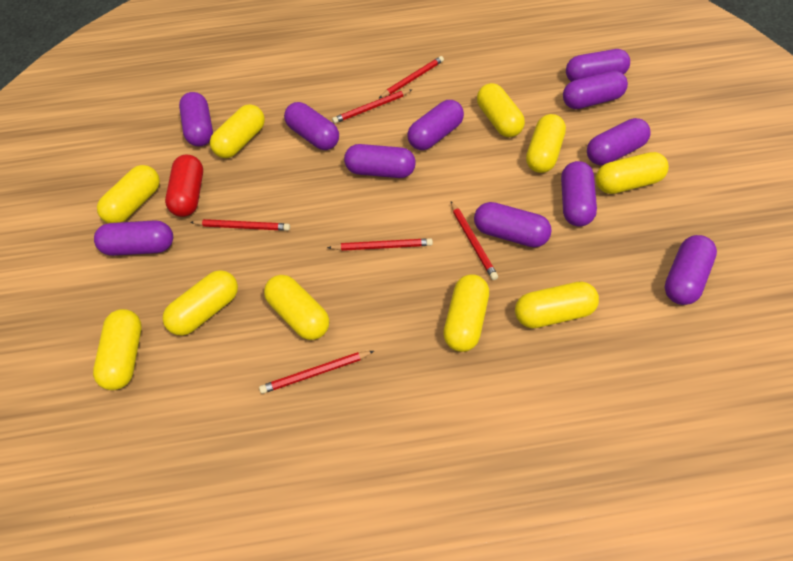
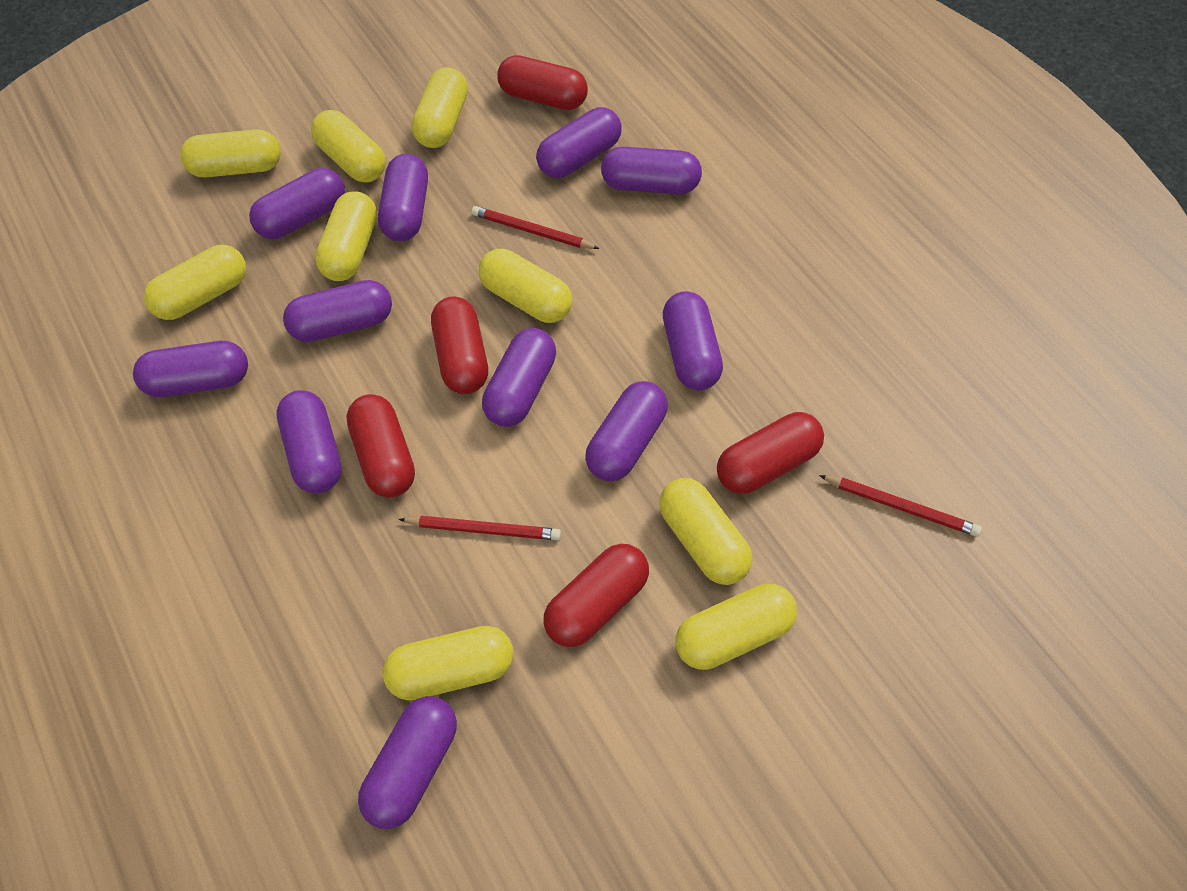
red capsule: 1 -> 5
red pencil: 6 -> 3
yellow capsule: 10 -> 9

